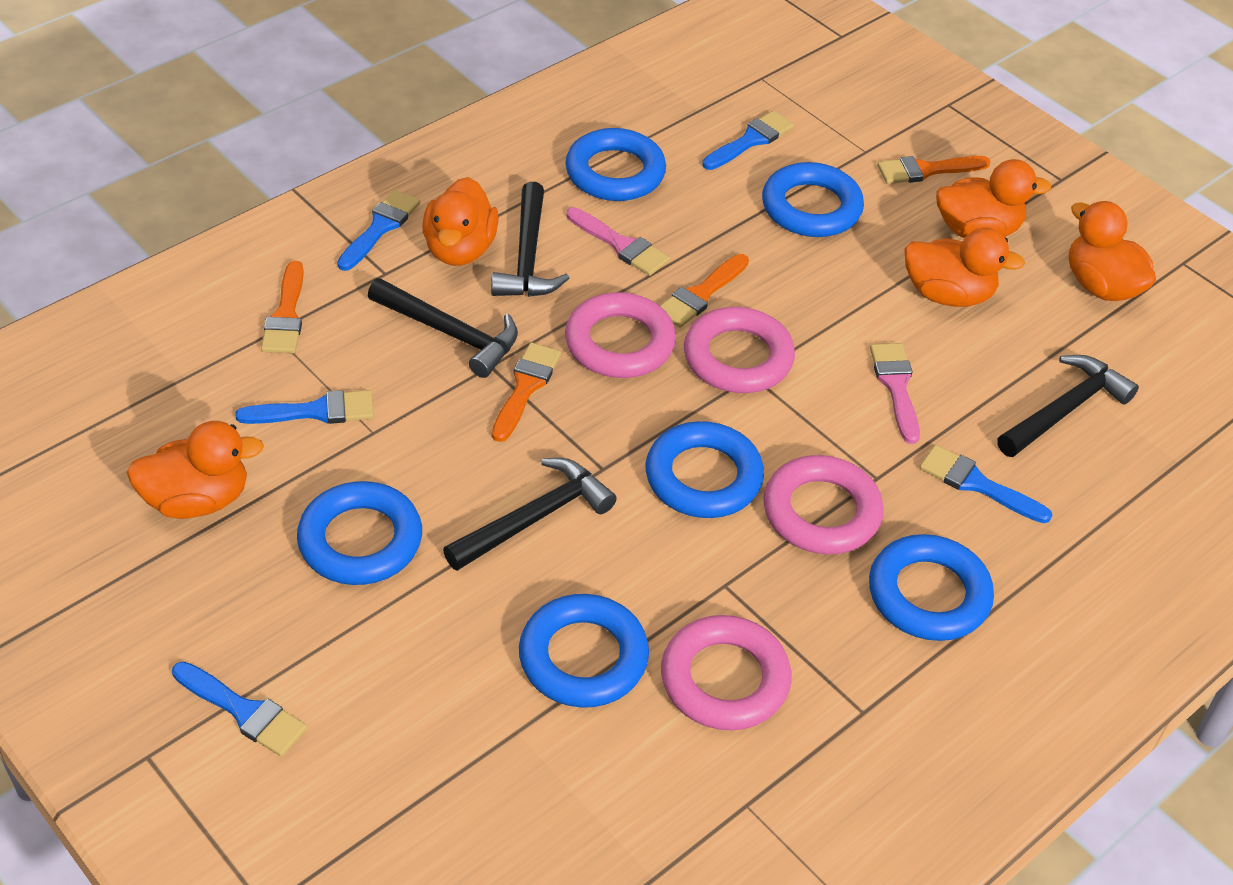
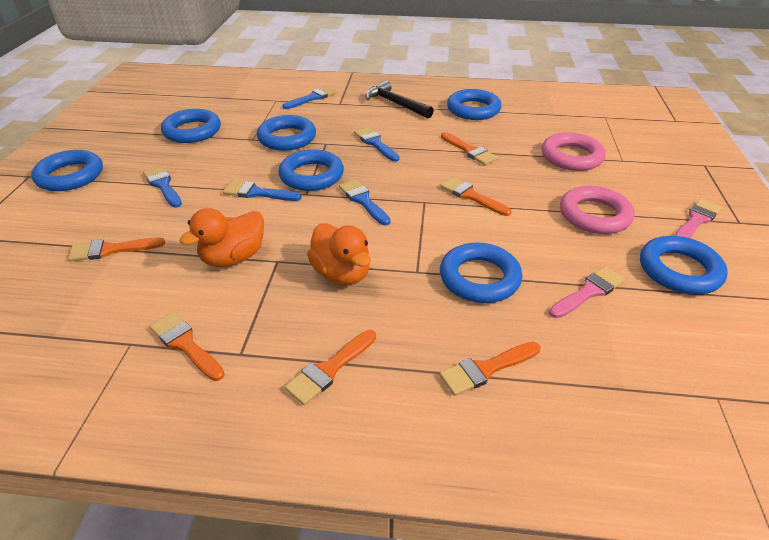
black hammer: 4 -> 1
blue ring: 6 -> 7
orange brush: 4 -> 6
orange duck: 5 -> 2
pink ring: 4 -> 2

